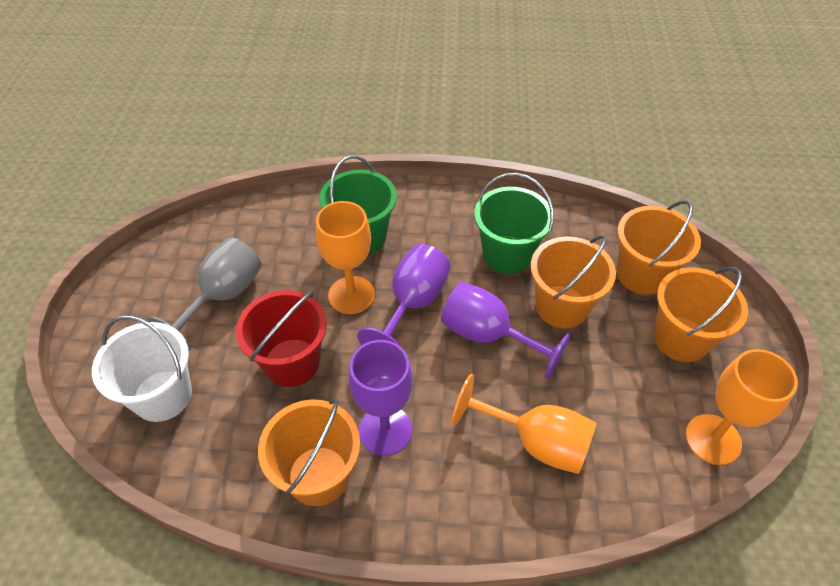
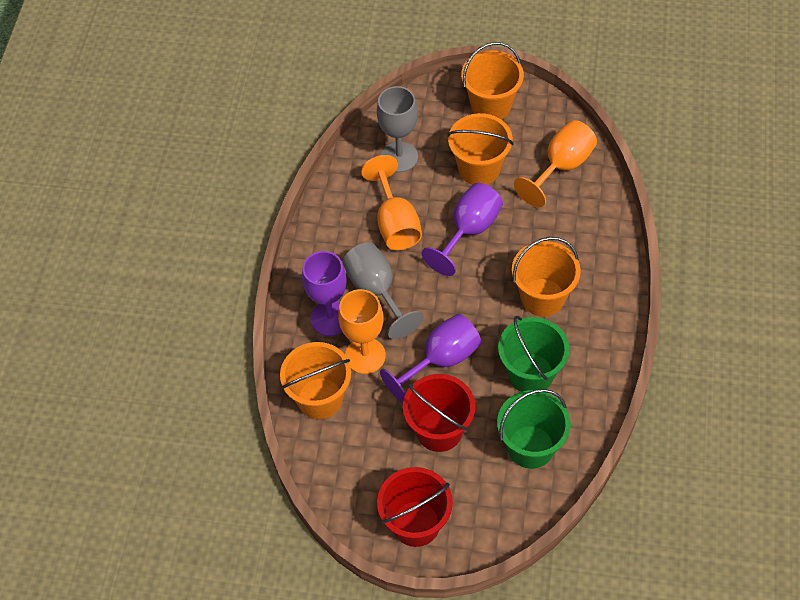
grey goblet: 1 -> 2
red bucket: 1 -> 2
white bucket: 1 -> 0

